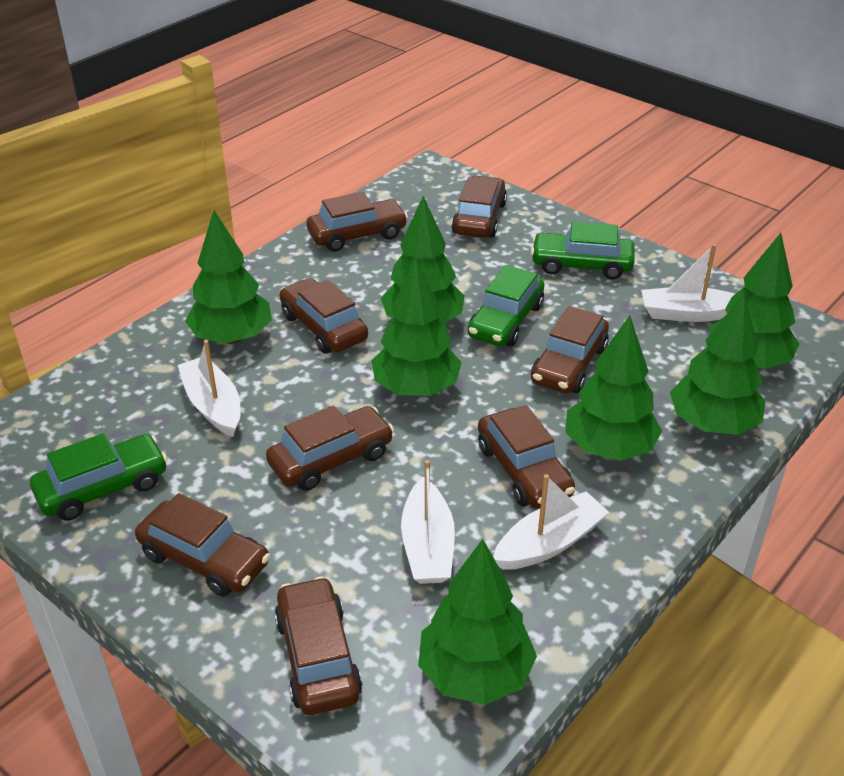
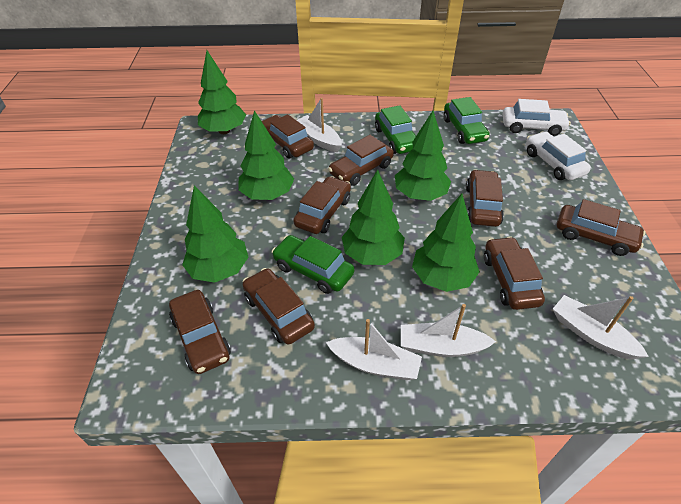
green tree: 7 -> 6
white car: 0 -> 2

